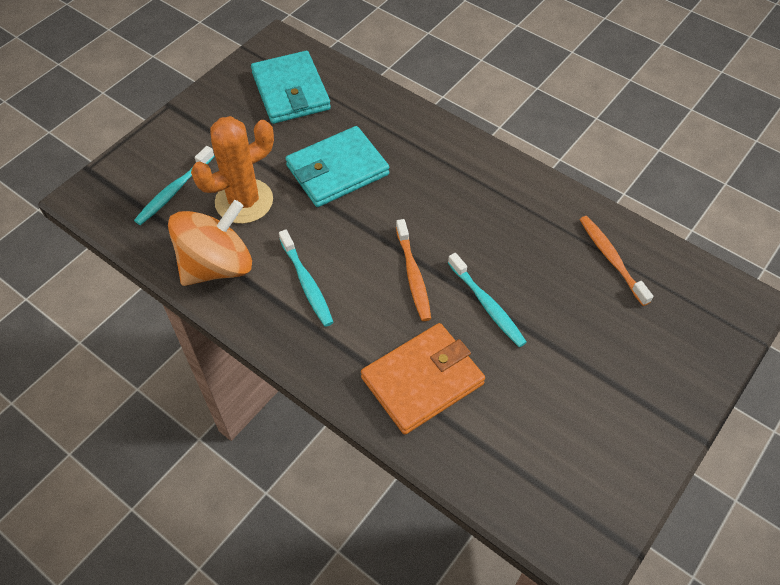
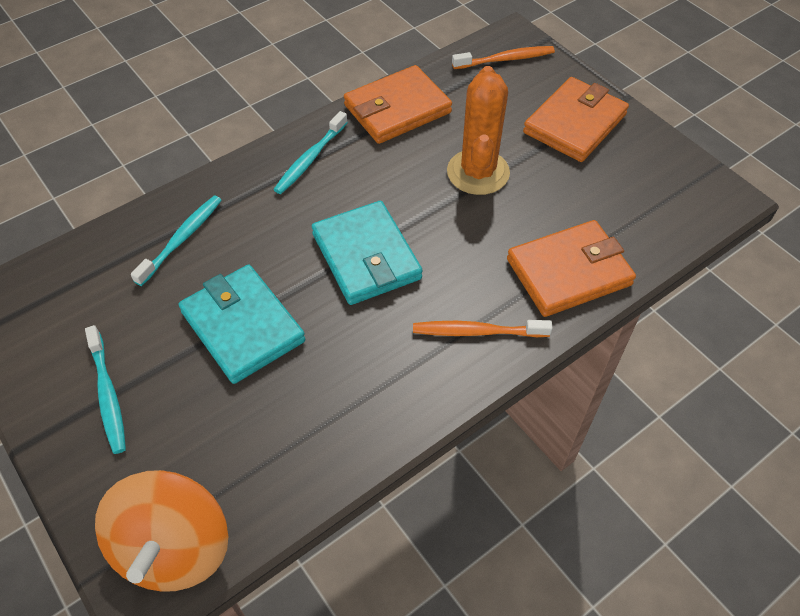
orange wallet: 1 -> 3

